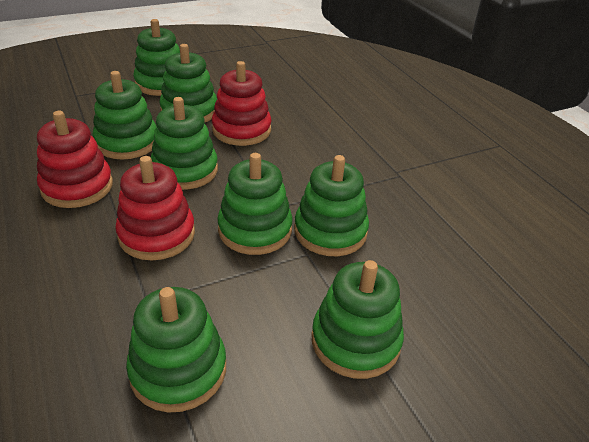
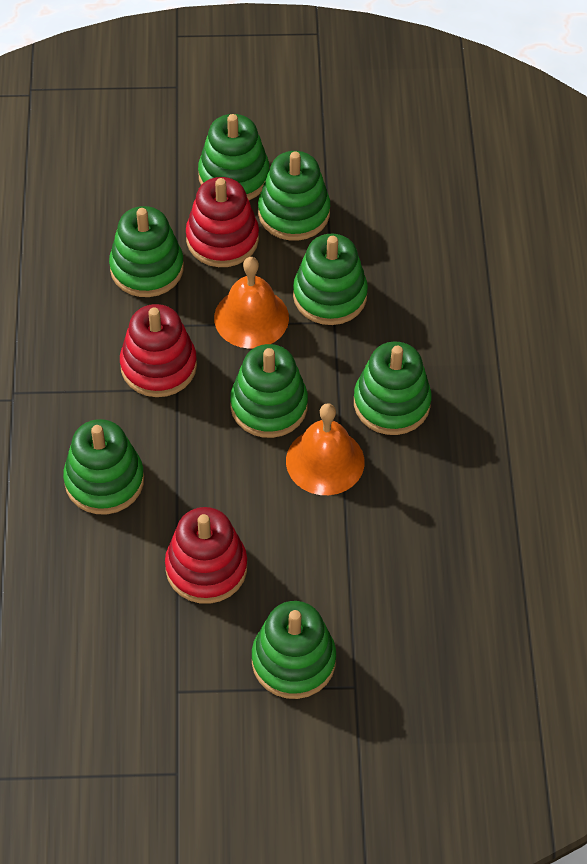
orange bell: 0 -> 2

